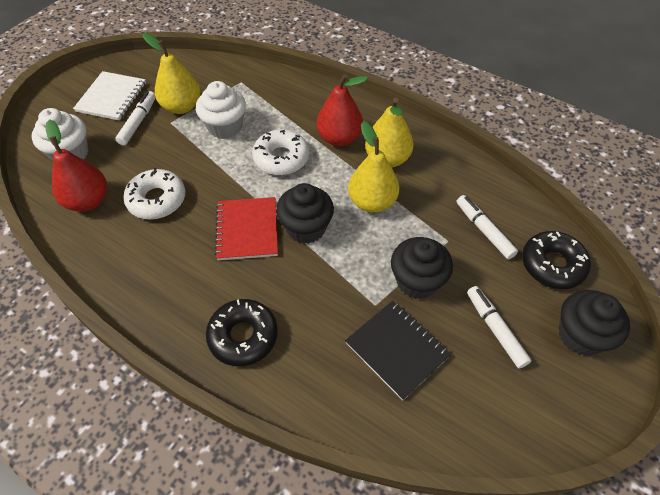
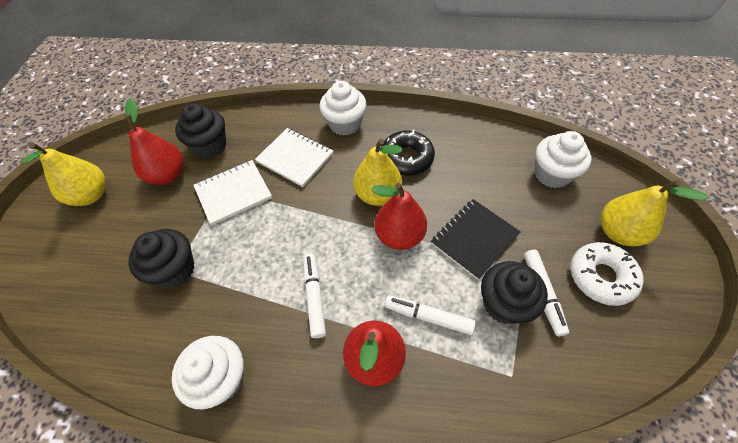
black donut: 2 -> 1
red notebook: 1 -> 0
red pear: 2 -> 3
white cupcake: 2 -> 3
white donut: 2 -> 1
white notebook: 1 -> 2

